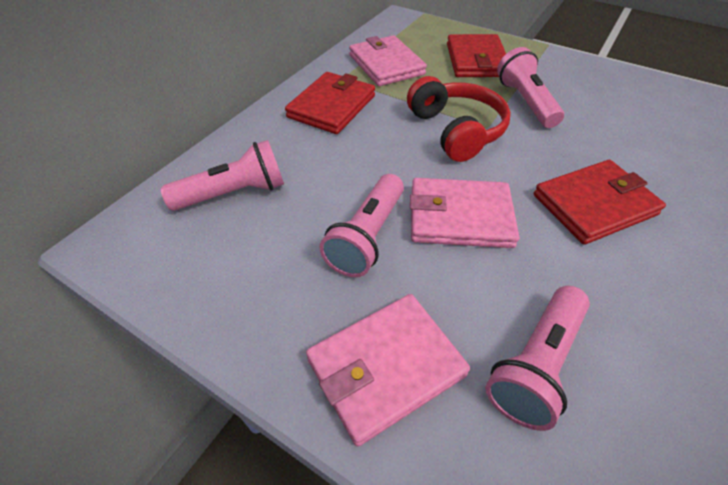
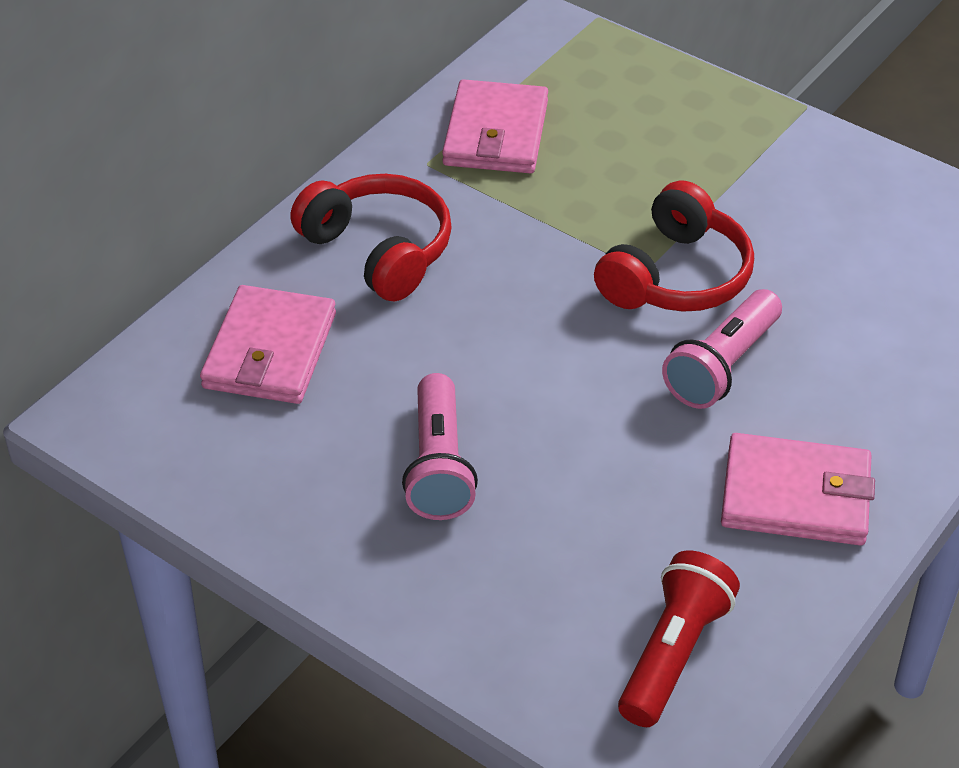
pink flashlight: 4 -> 2
red flashlight: 0 -> 1
red headphones: 1 -> 2
red wallet: 3 -> 0

